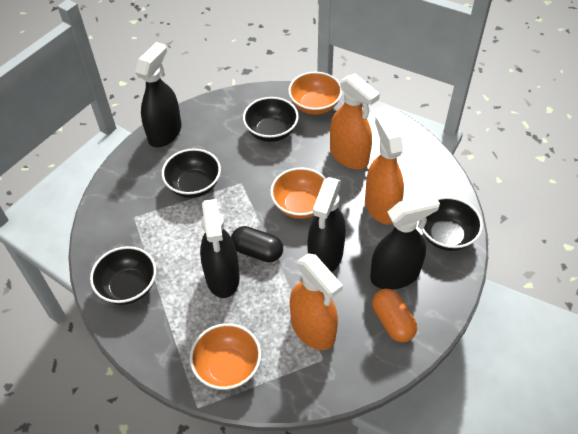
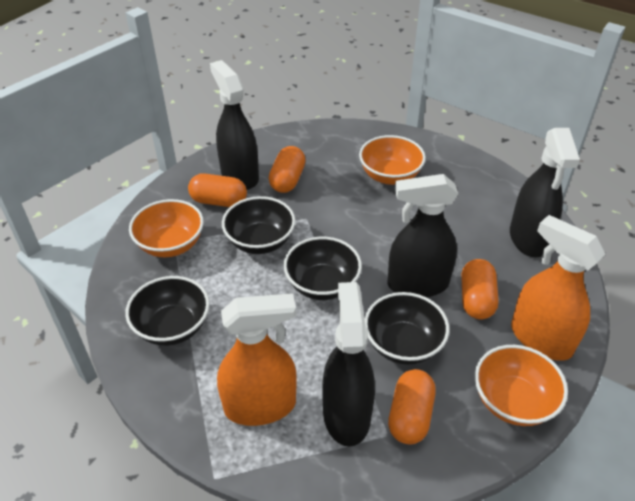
black capsule: 1 -> 0
orange capsule: 1 -> 4
orange spray bottle: 3 -> 2

